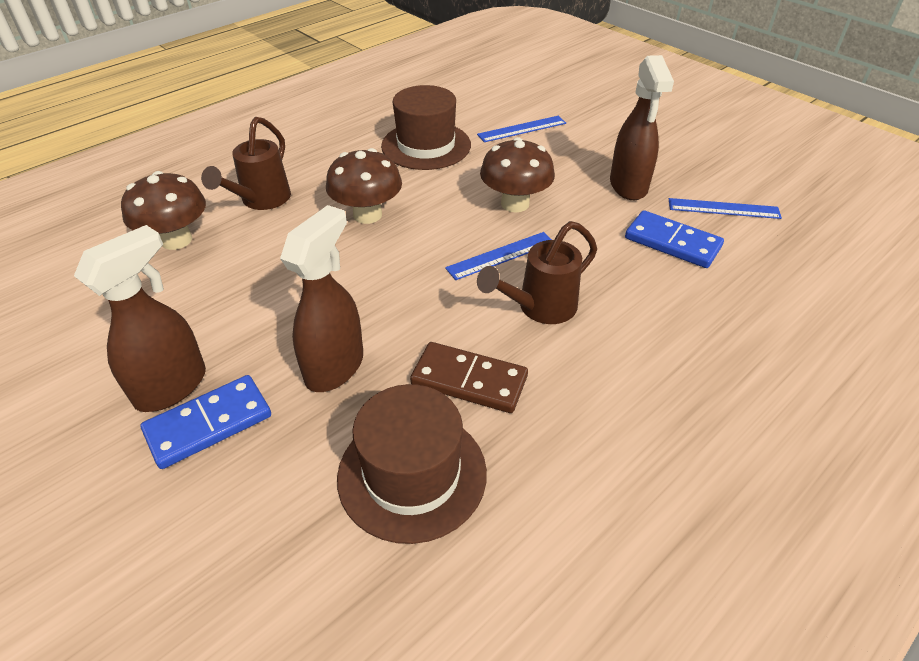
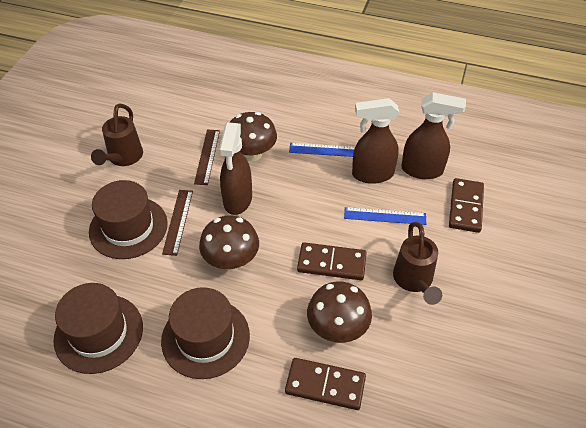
blue domino: 2 -> 0
blue ruler: 3 -> 2
brown domino: 1 -> 3
brown hat: 2 -> 3
brown ruler: 0 -> 2

